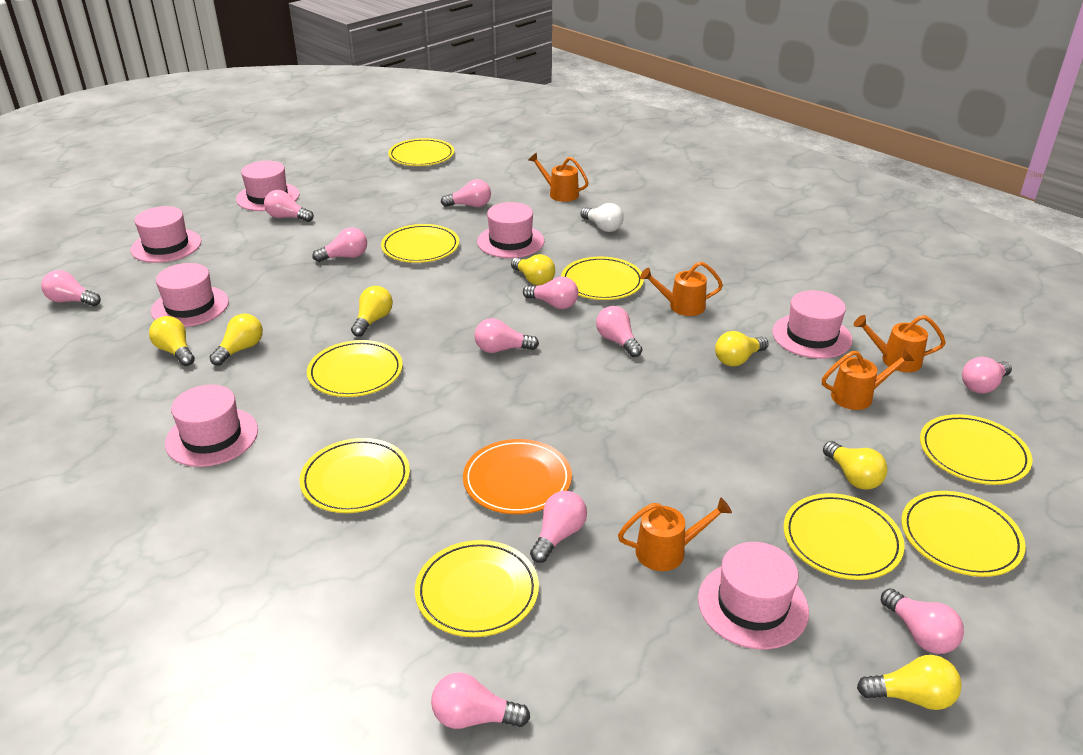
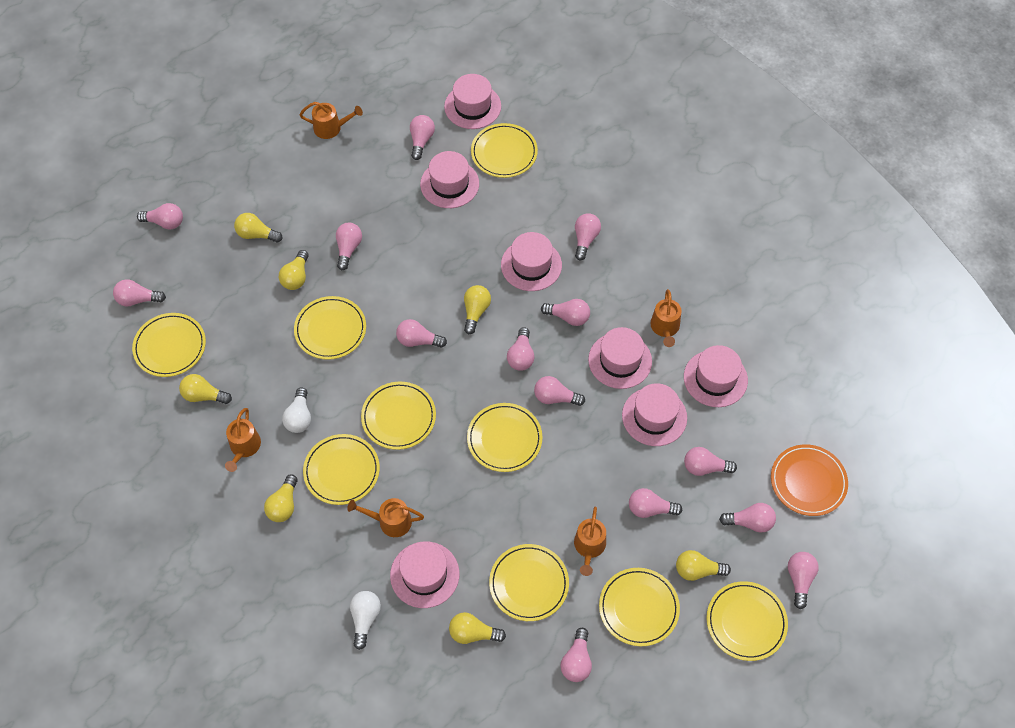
pink light bulb: 11 -> 14
white light bulb: 1 -> 2

